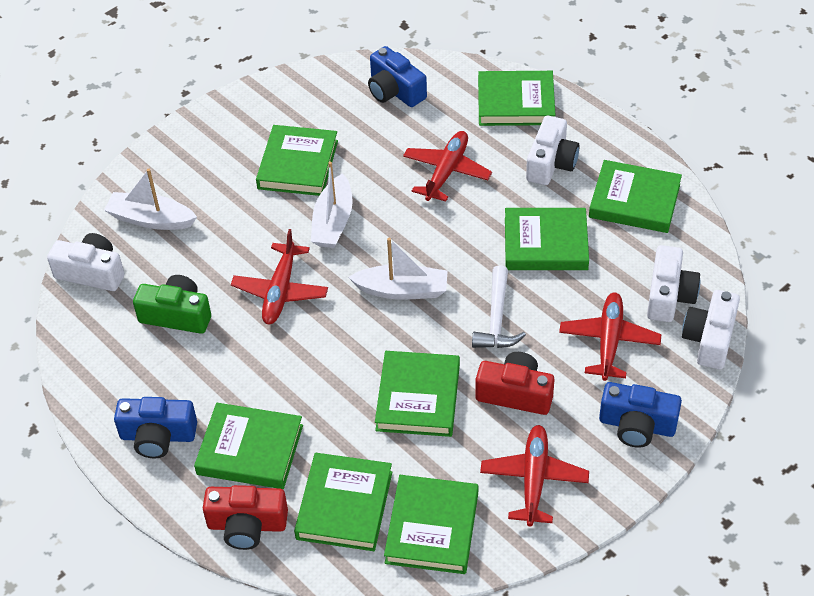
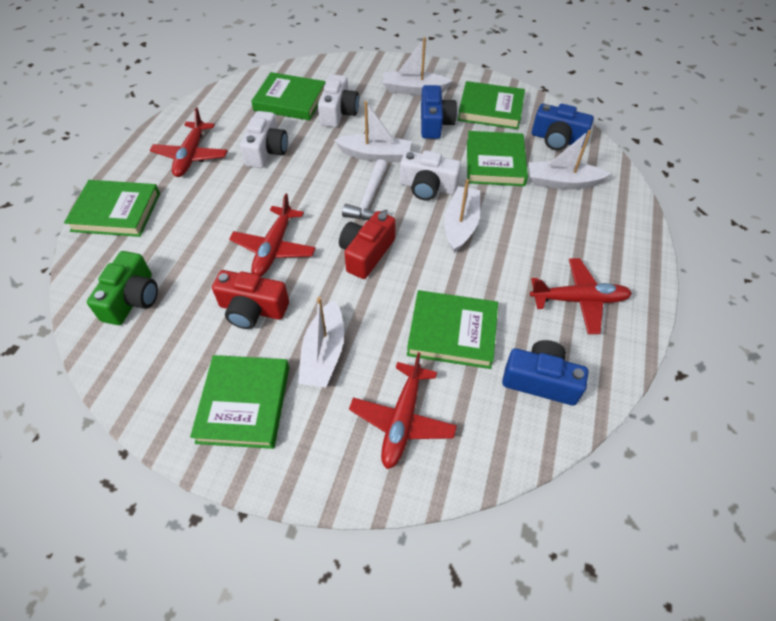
green book: 8 -> 6
white boat: 3 -> 5
white camera: 4 -> 3

